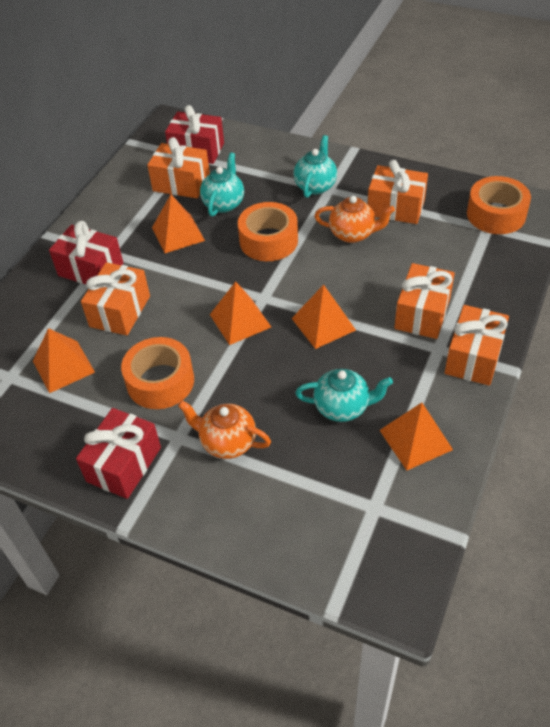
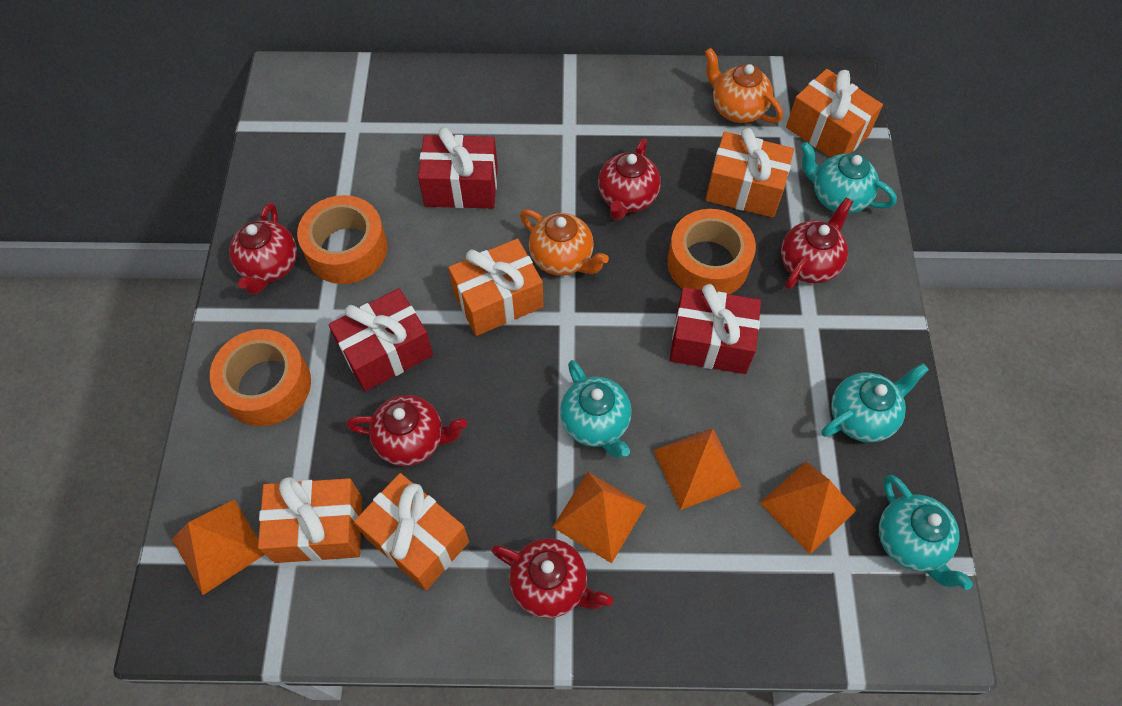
orange pyramid: 5 -> 4
red teapot: 0 -> 5
turquoise teapot: 3 -> 4

